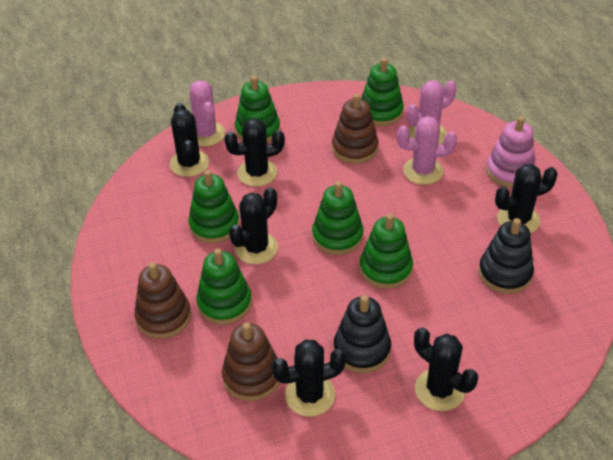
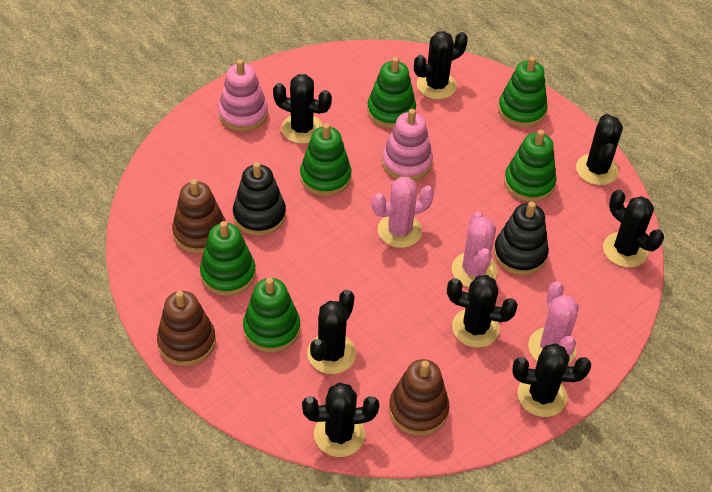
black cactus: 6 -> 8
pink stacking toy: 1 -> 2

